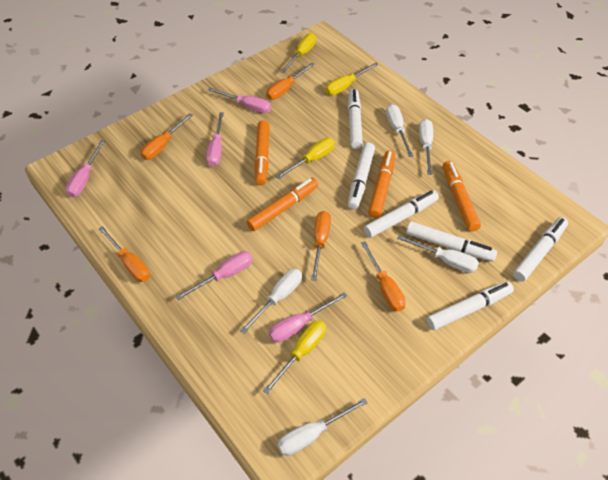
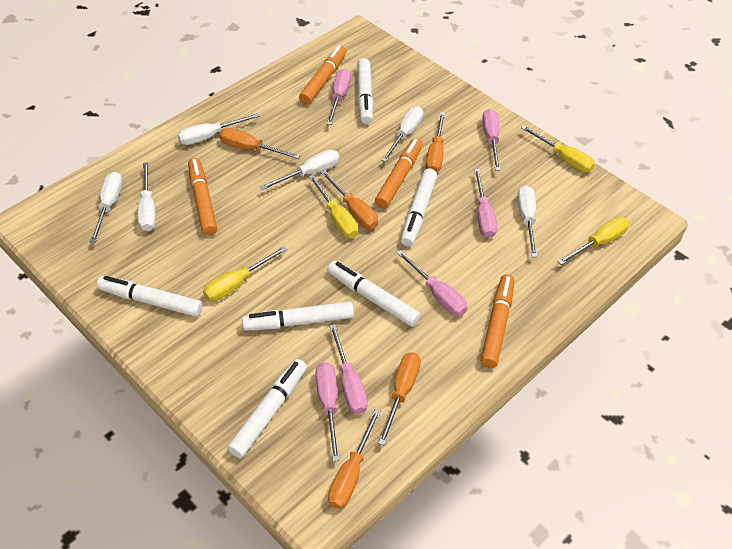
pink screwdriver: 5 -> 6
white screwdriver: 5 -> 6

